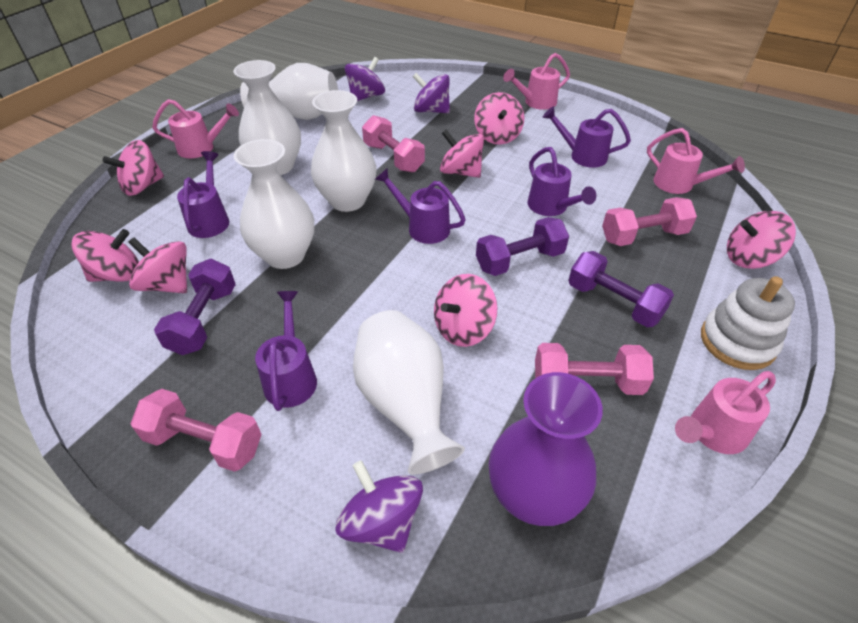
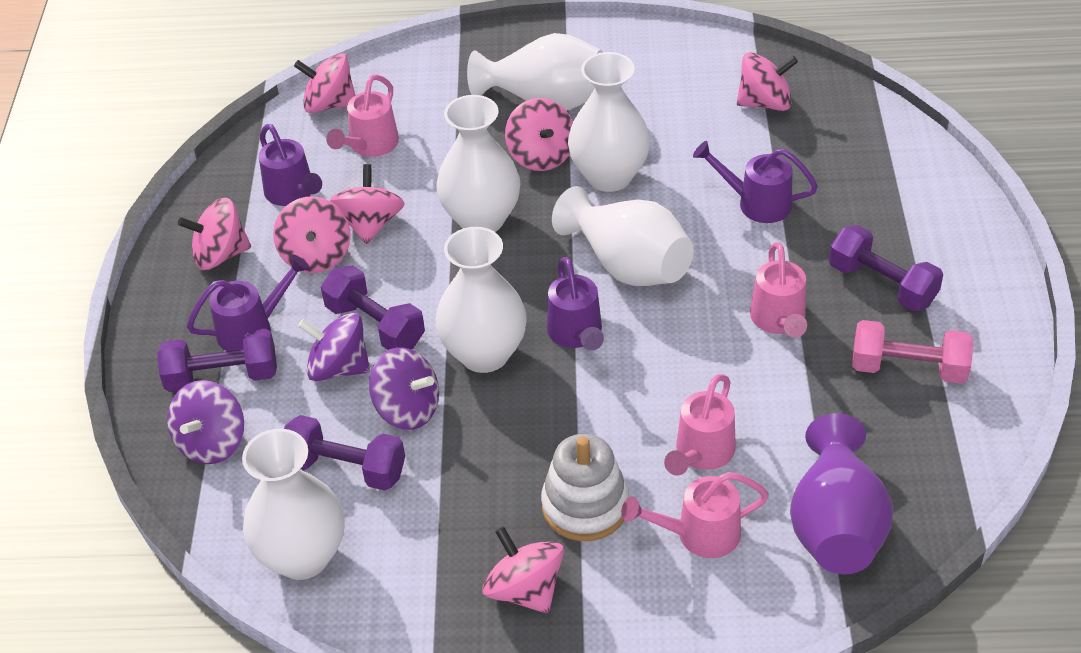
pink dumbbell: 4 -> 1
purple dumbbell: 3 -> 4
purple watering can: 5 -> 4
white vase: 5 -> 6

